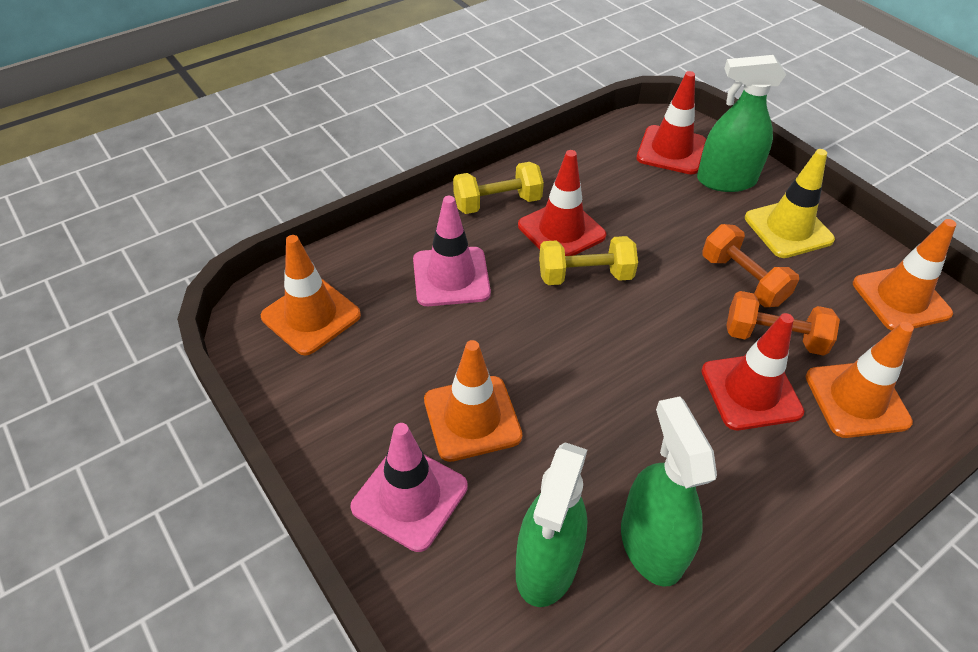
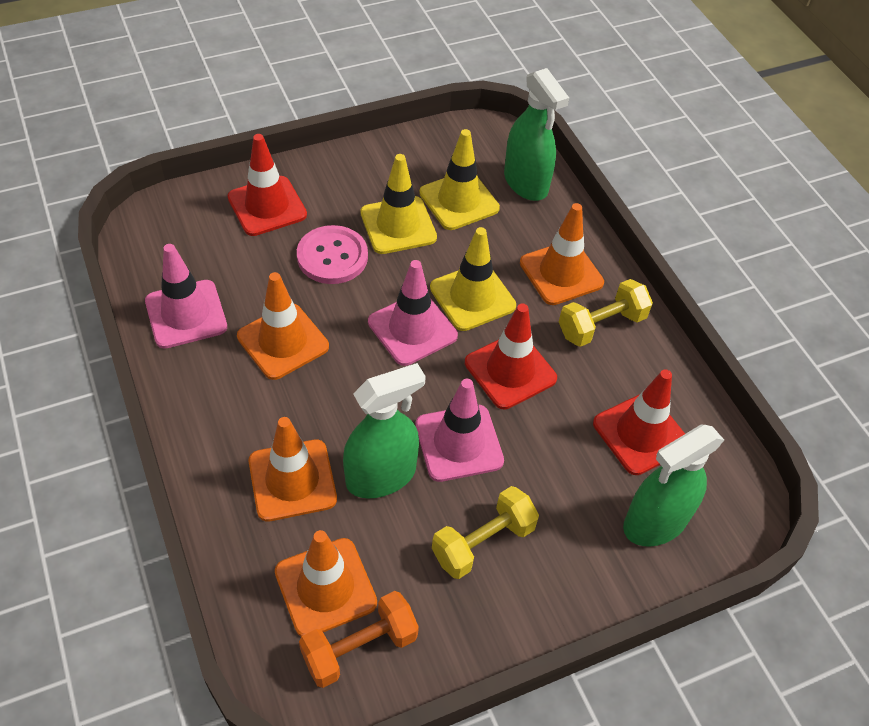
orange dumbbell: 2 -> 1
pink button: 0 -> 1
pink traffic cone: 2 -> 3
yellow traffic cone: 1 -> 3

